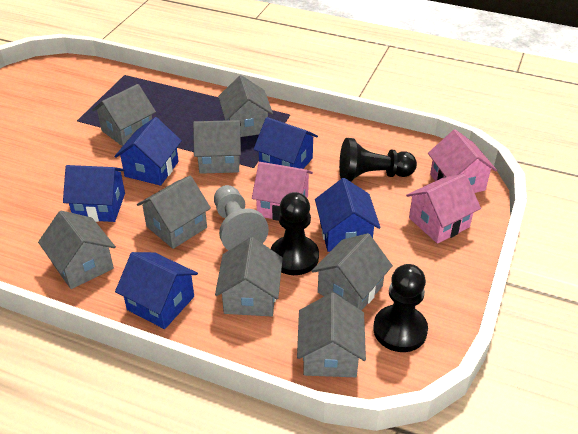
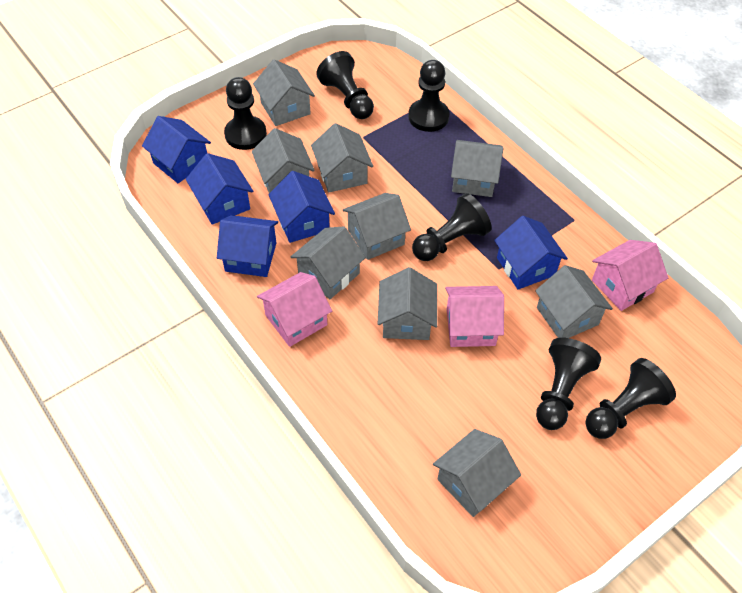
black pawn: 3 -> 6
grey house: 8 -> 9
grey pawn: 1 -> 0

